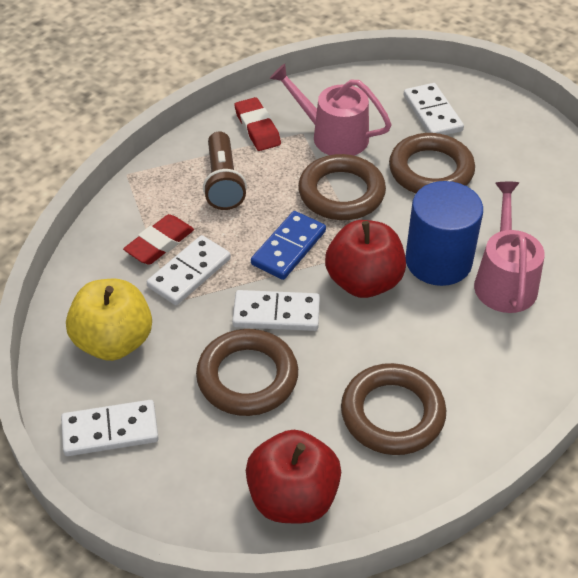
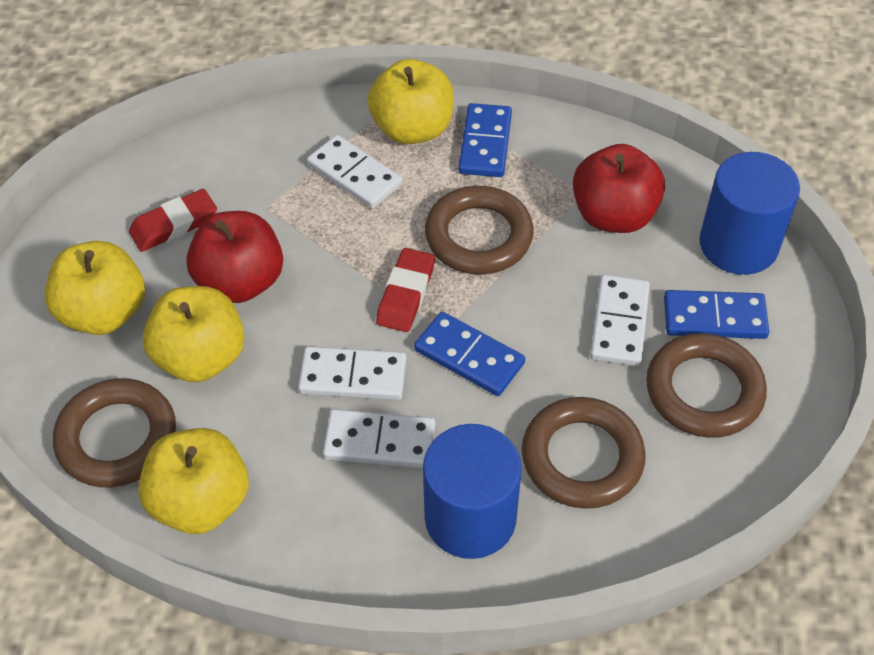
blue cylinder: 1 -> 2
blue domino: 1 -> 3
brown flashlight: 1 -> 0
pink watering can: 2 -> 0
yellow apple: 1 -> 4

